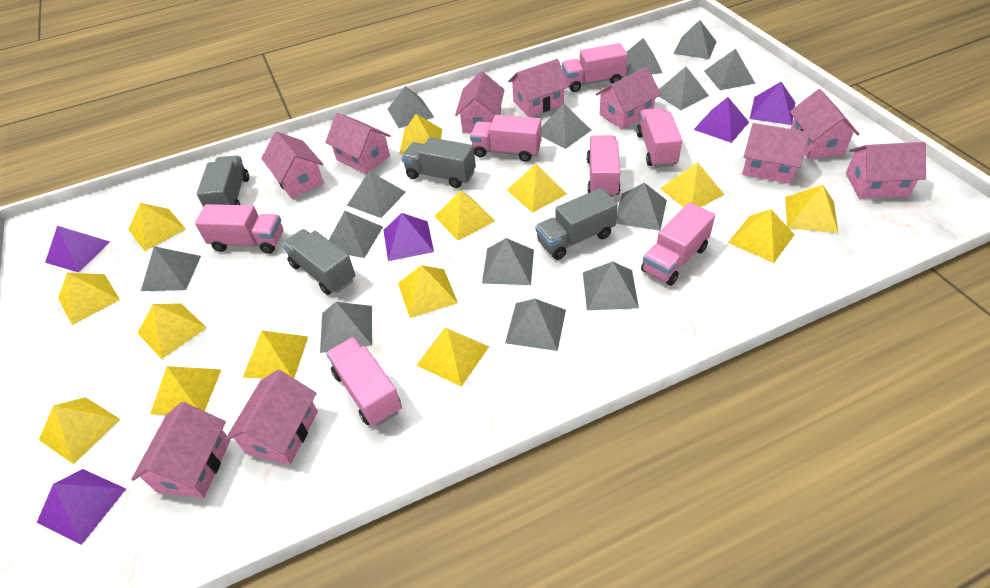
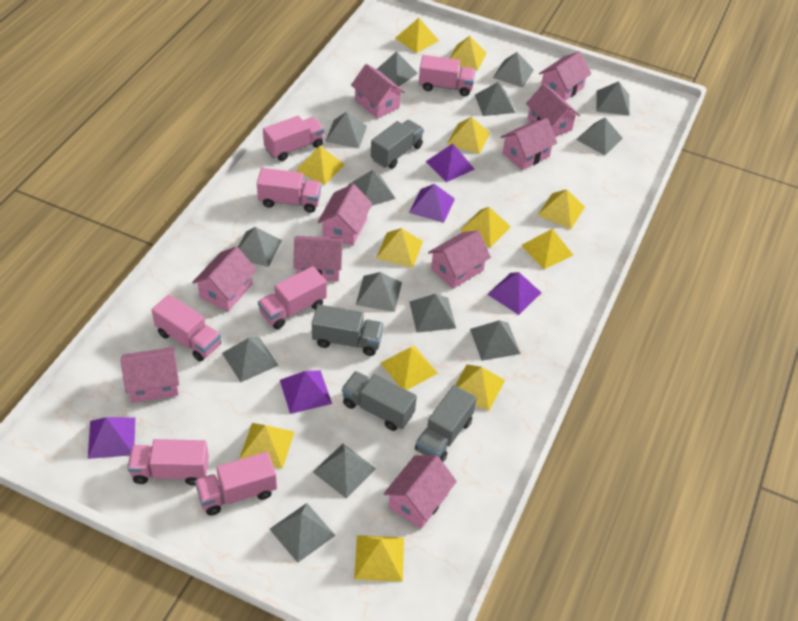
yellow pyramid: 14 -> 12

